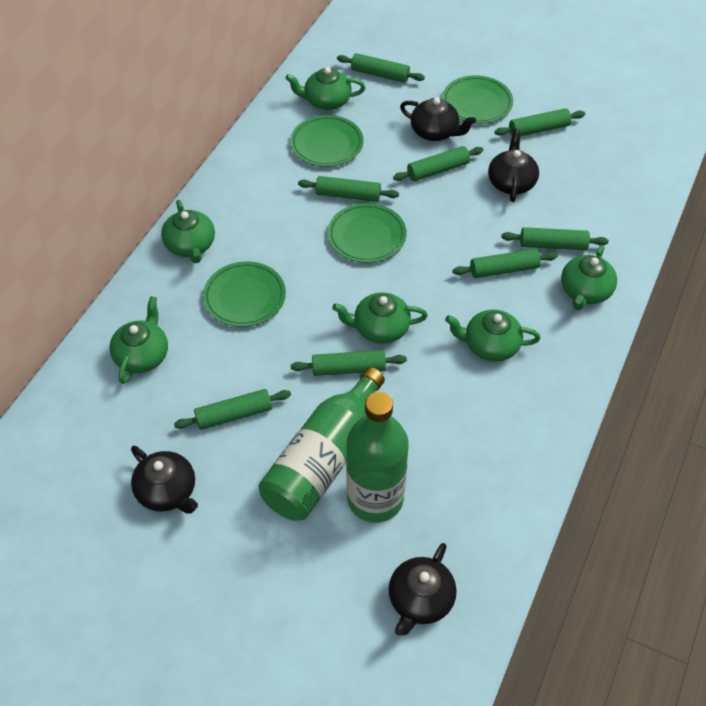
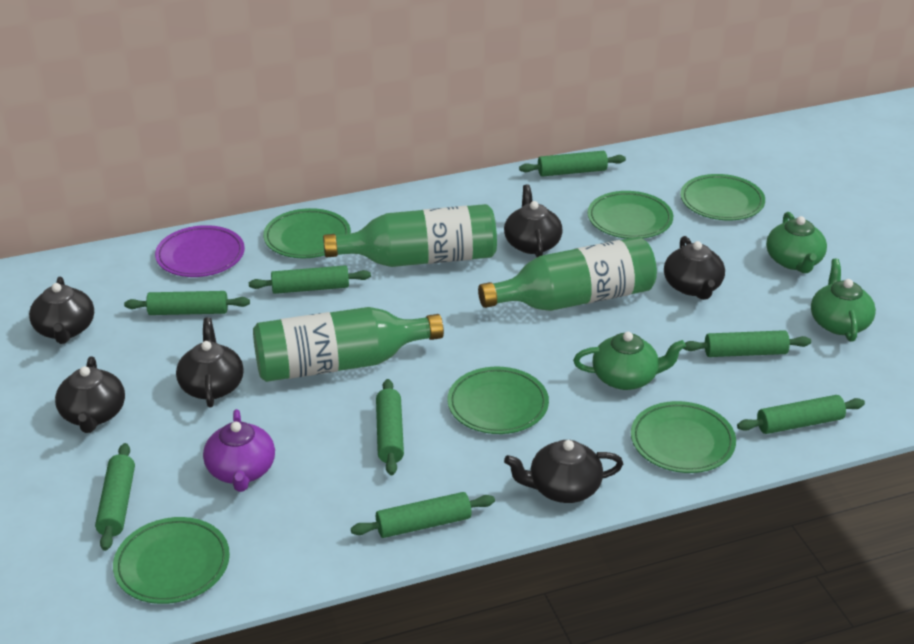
black teapot: 4 -> 6
green bottle: 2 -> 3
green plate: 4 -> 6
green teapot: 6 -> 3
purple plate: 0 -> 1
purple teapot: 0 -> 1

